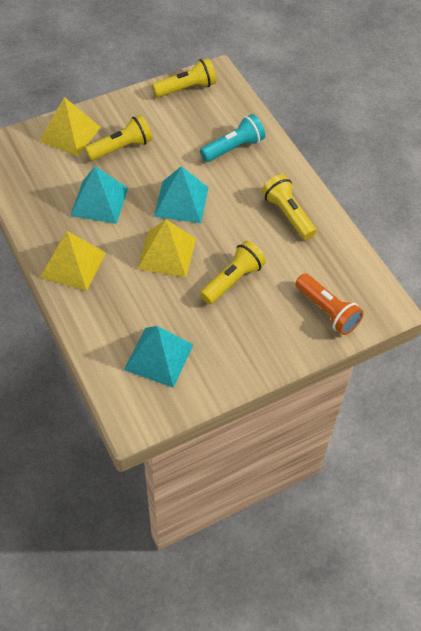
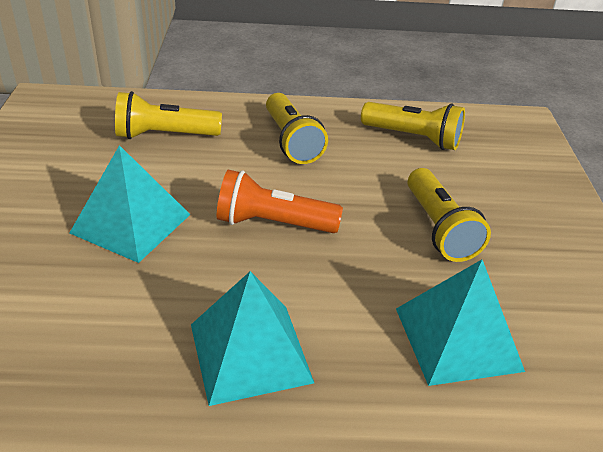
turquoise flashlight: 1 -> 0
yellow pyramid: 3 -> 0

